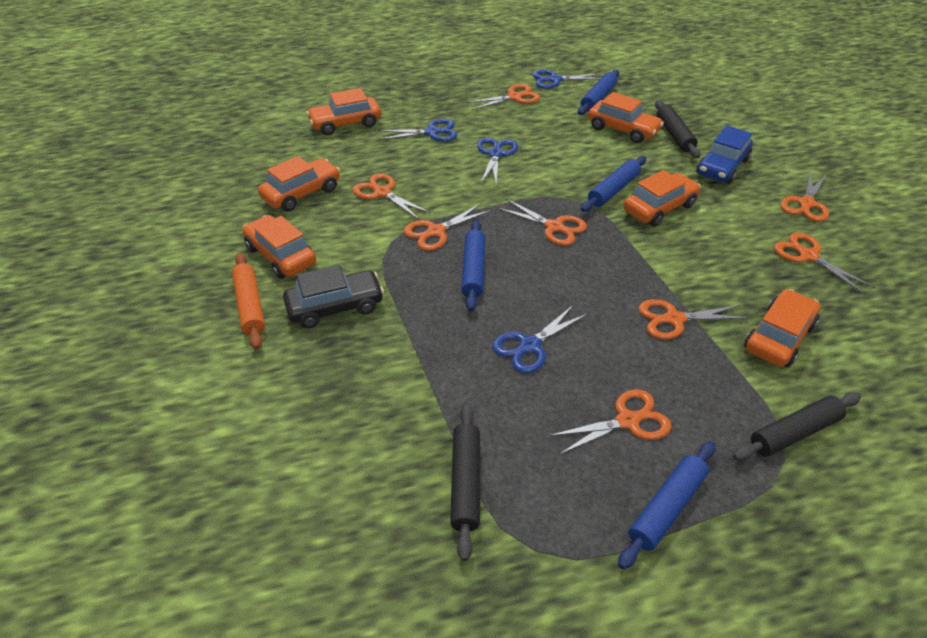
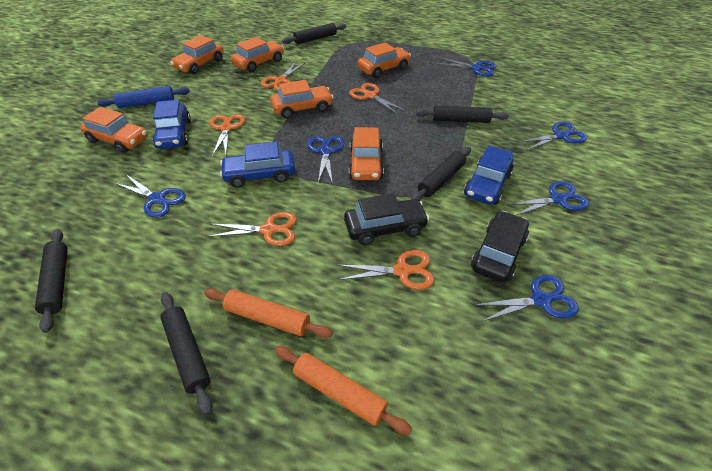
black car: 1 -> 2
black rolling pin: 3 -> 5
blue car: 1 -> 3
blue rolling pin: 4 -> 1
blue scissors: 4 -> 6
orange rolling pin: 1 -> 2
orange scissors: 8 -> 5

